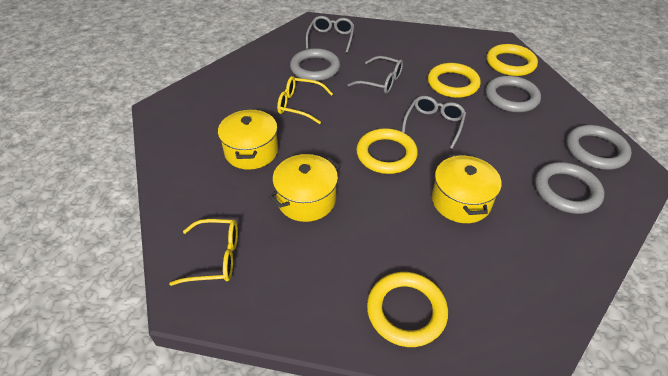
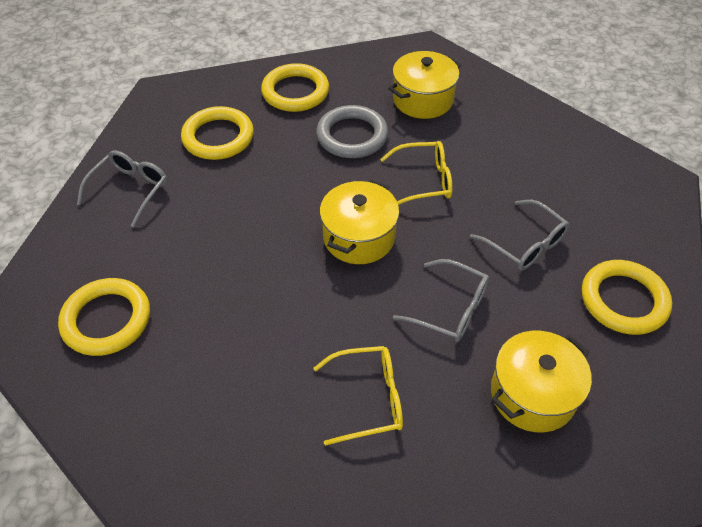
grey ring: 4 -> 1

